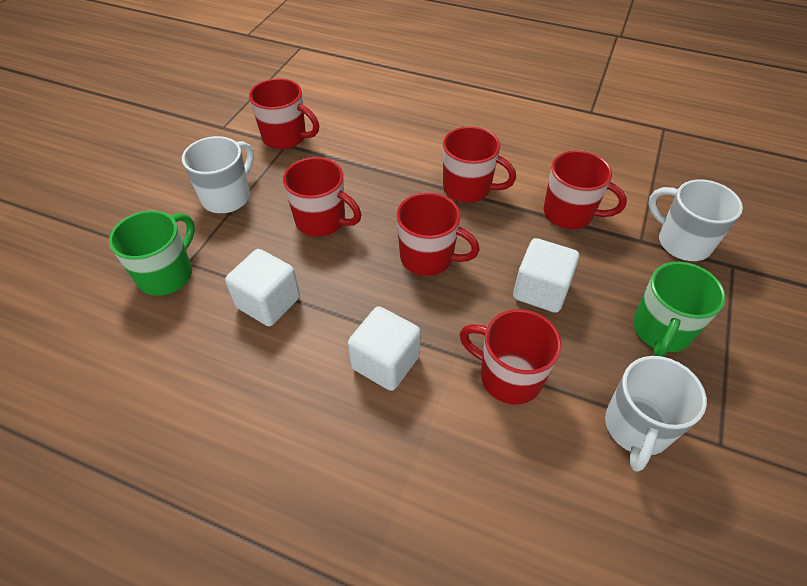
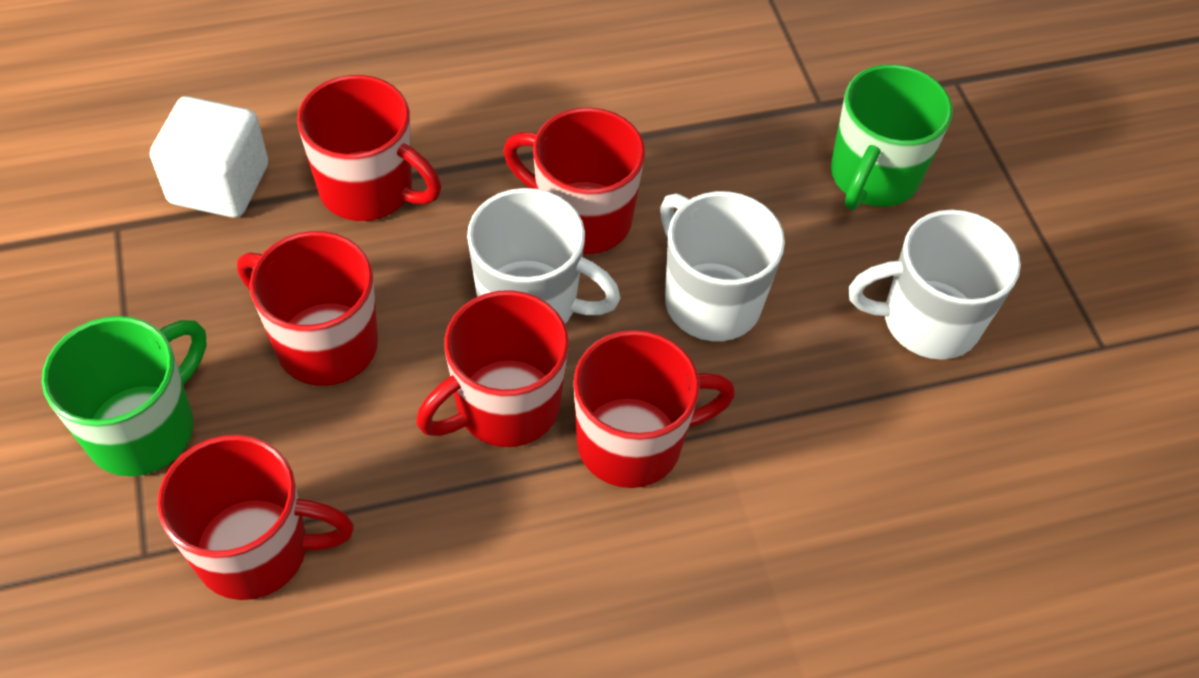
white cube: 3 -> 1

